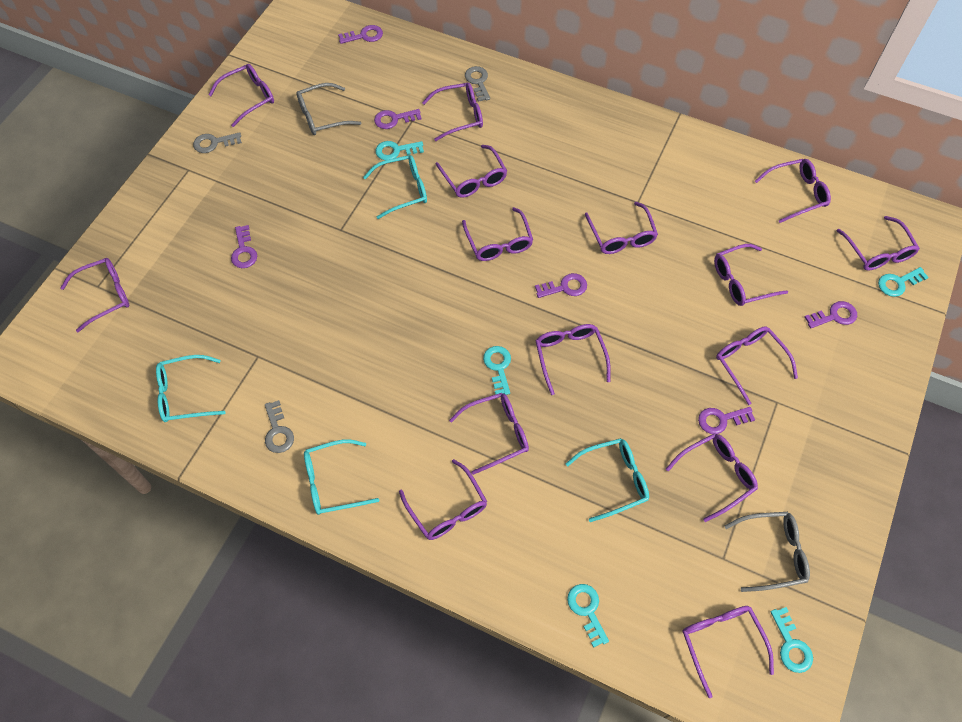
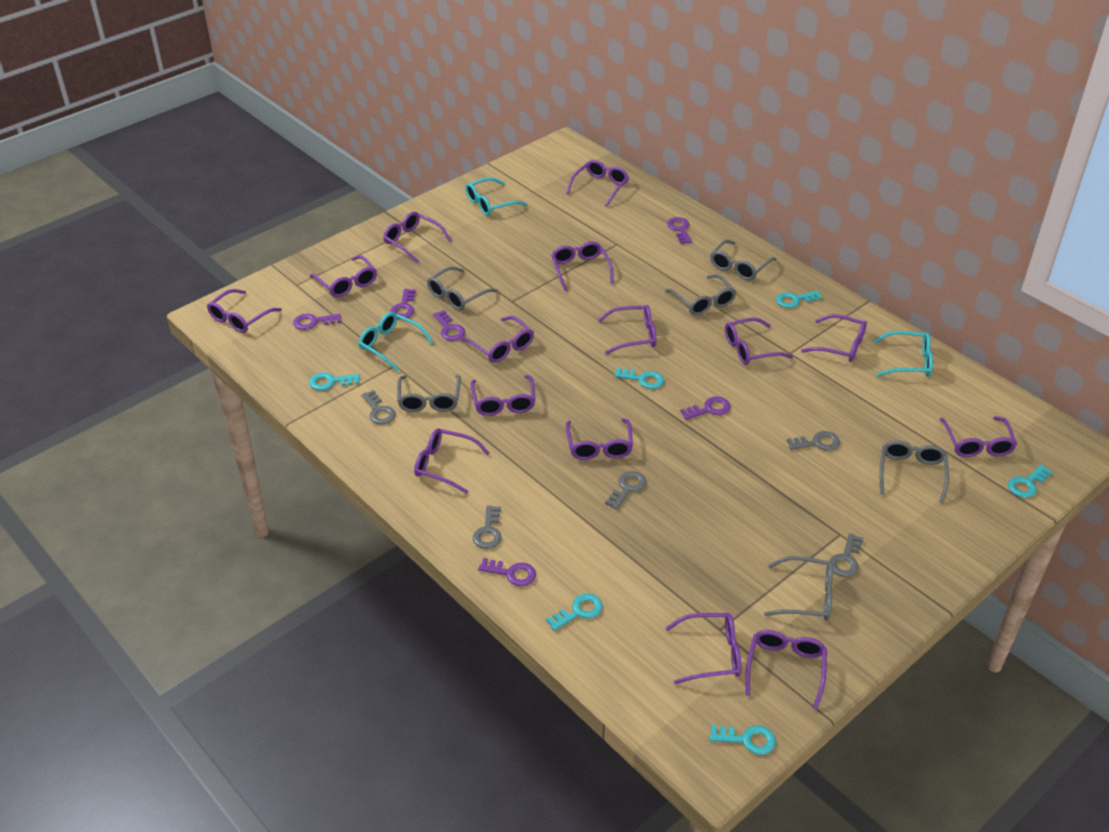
grey glasses: 2 -> 6
grey key: 3 -> 5
turquoise glasses: 4 -> 3
turquoise key: 5 -> 6

